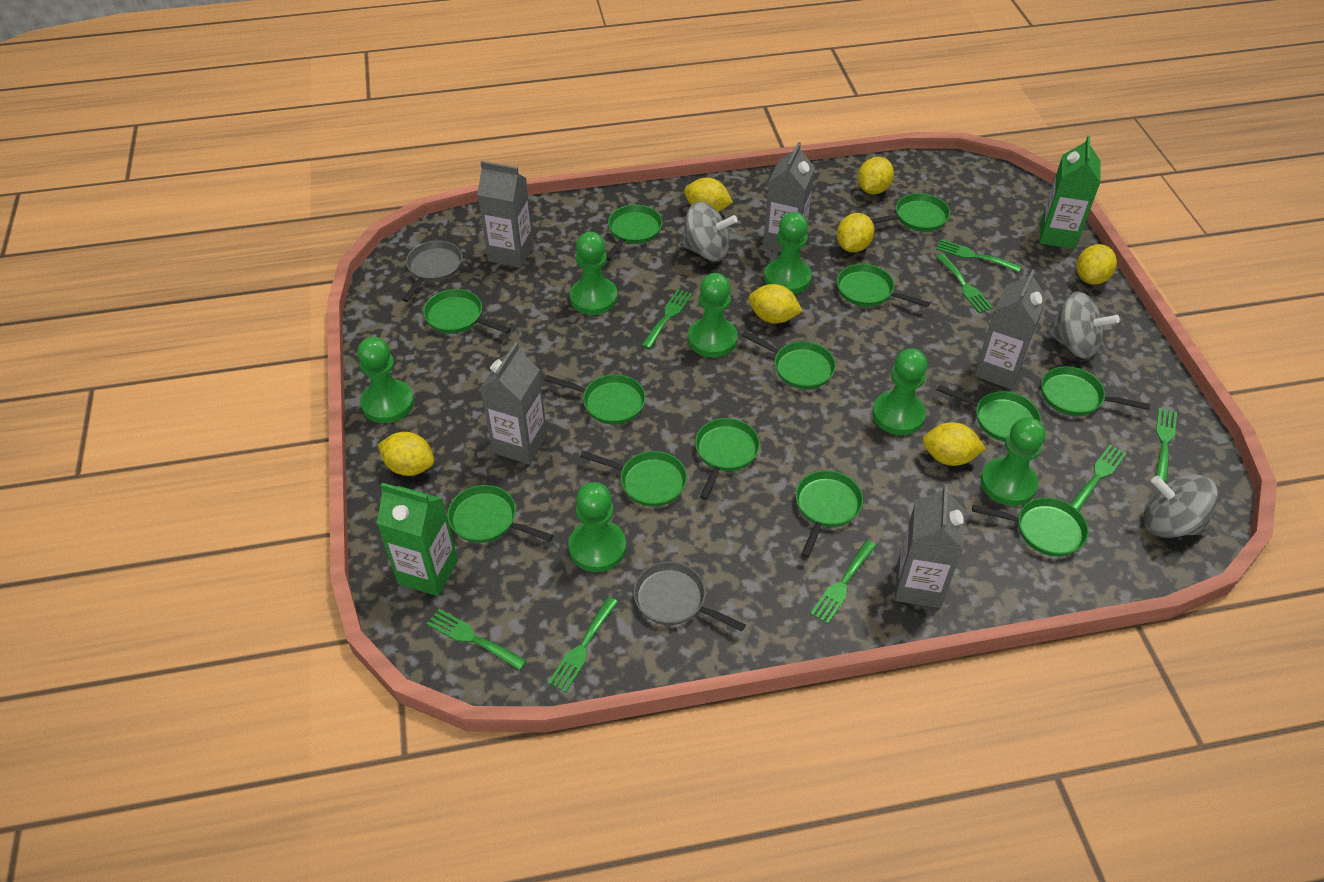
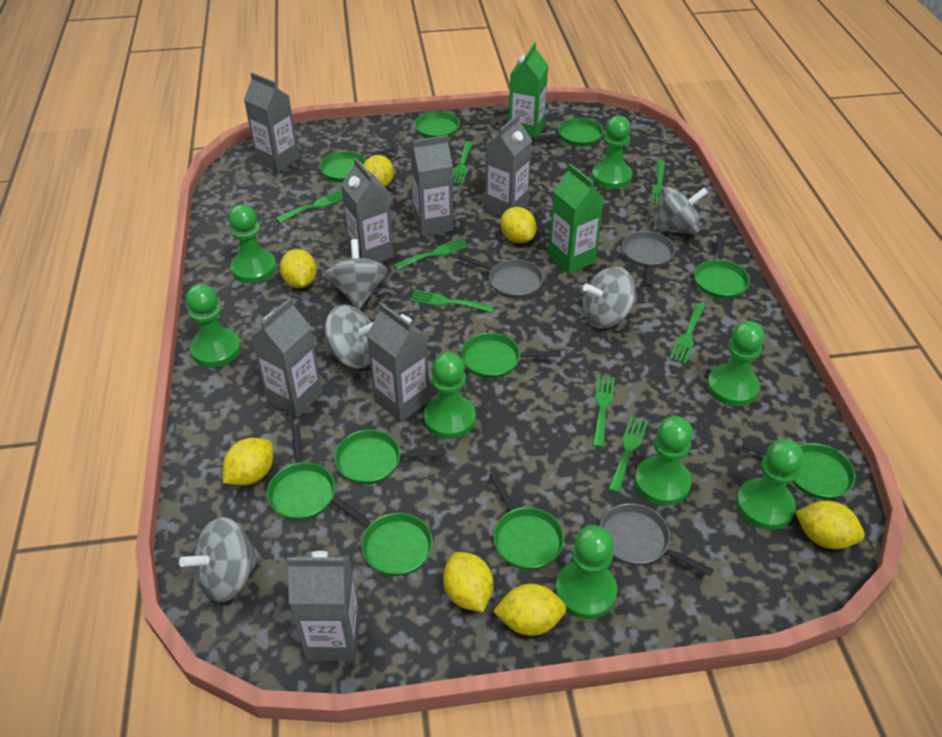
green pan: 13 -> 10
green pawn: 7 -> 8
grey carton: 5 -> 7
grey pan: 2 -> 3
grey spinning top: 3 -> 5

